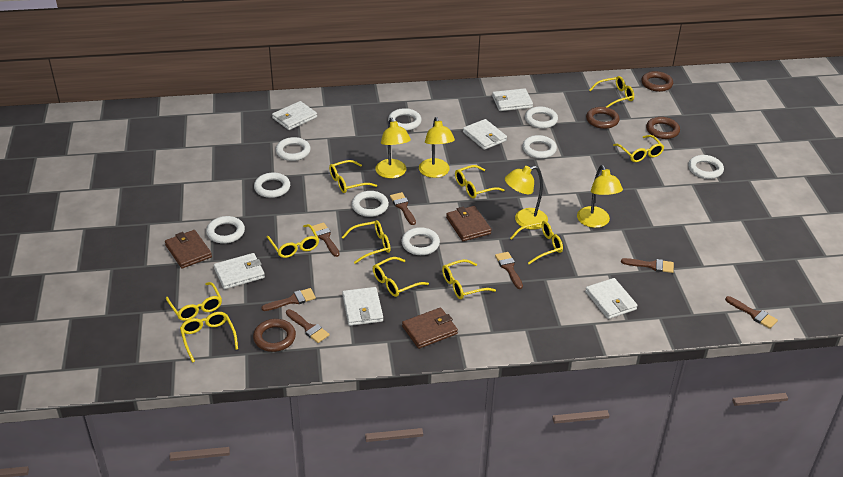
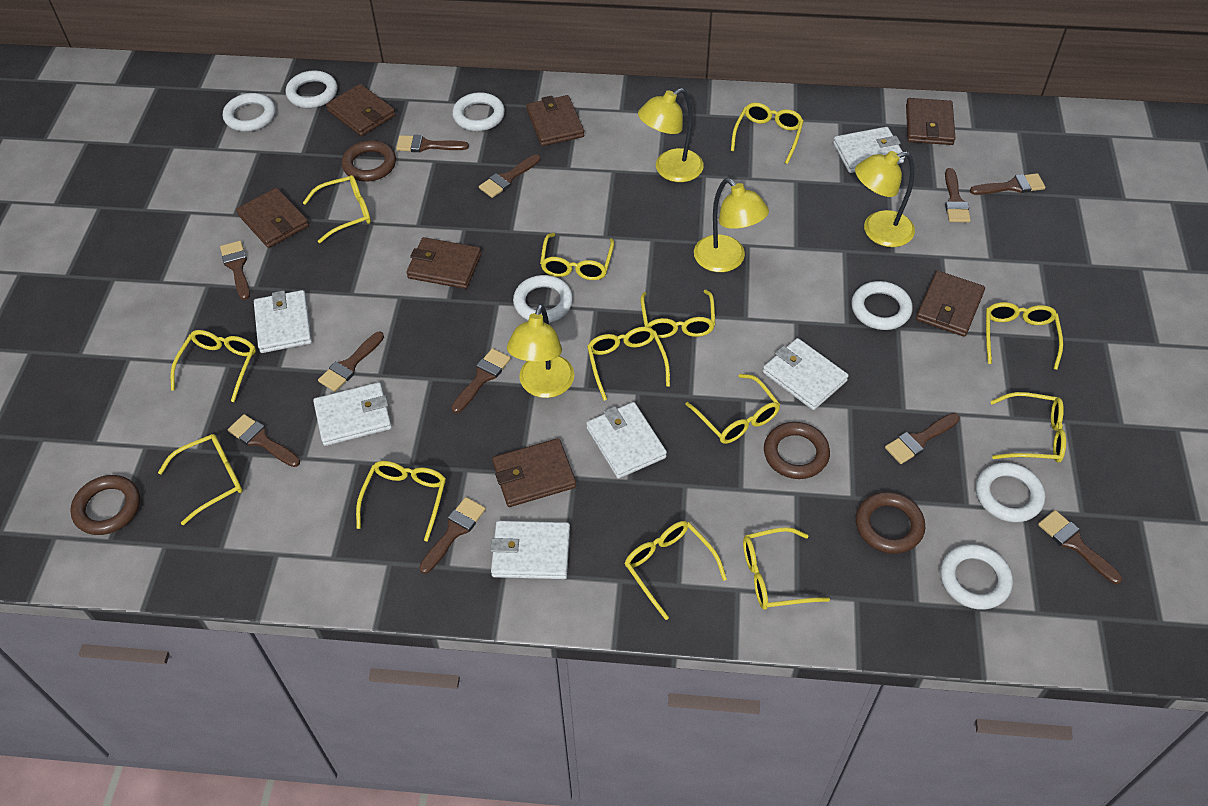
brown brush: 7 -> 11
brown wallet: 3 -> 7
white ring: 9 -> 7
yellow glasses: 11 -> 13

